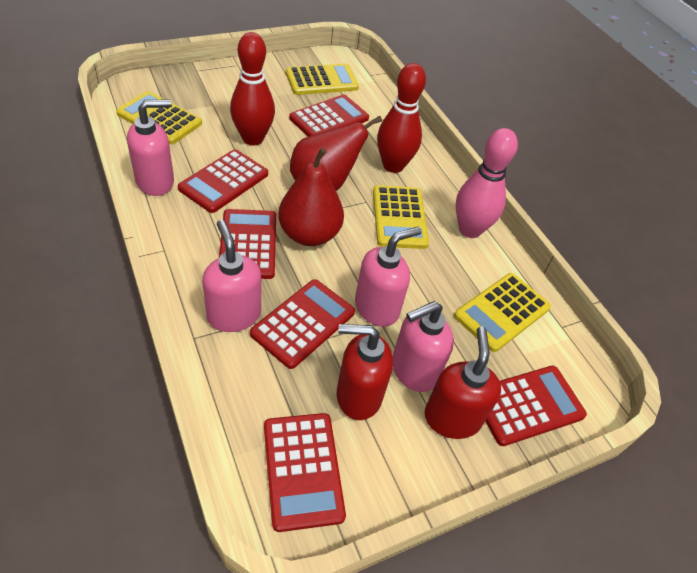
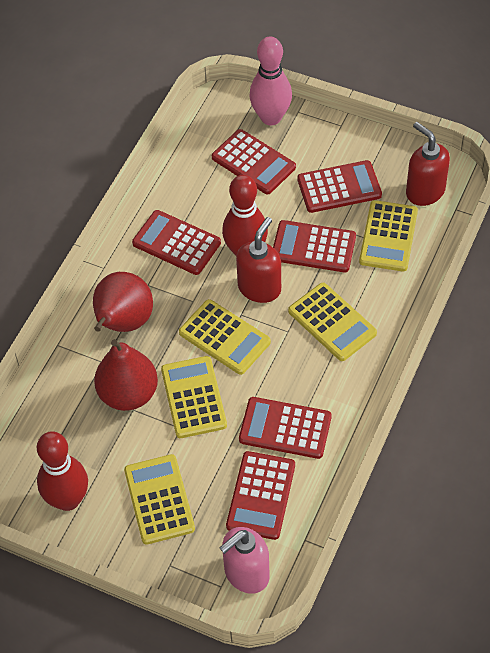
pink soap dispenser: 4 -> 1
yellow calculator: 4 -> 5

